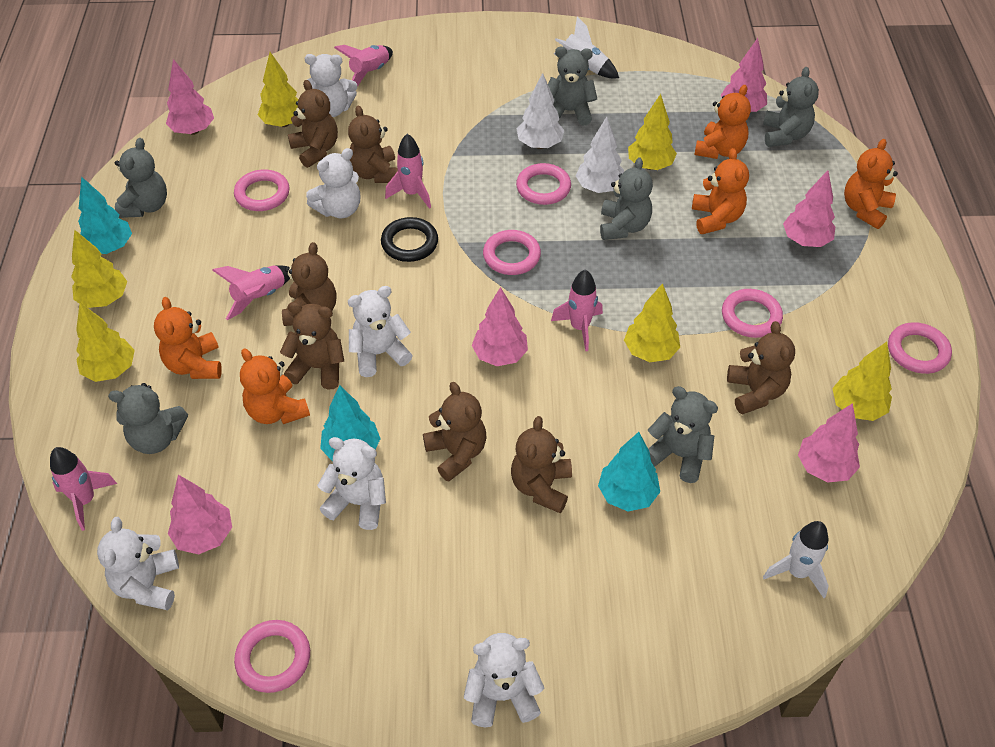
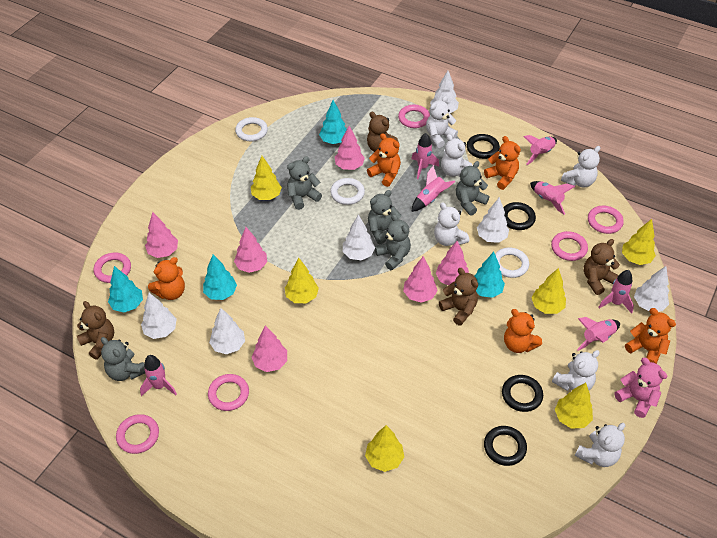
black ring: 1 -> 4
brown teddy bear: 7 -> 4
grey teddy bear: 6 -> 5
pink rocket: 5 -> 7
pink teddy bear: 0 -> 1
turquoise tree: 3 -> 4
white ring: 0 -> 3
white rocket: 2 -> 0
white tree: 2 -> 6

